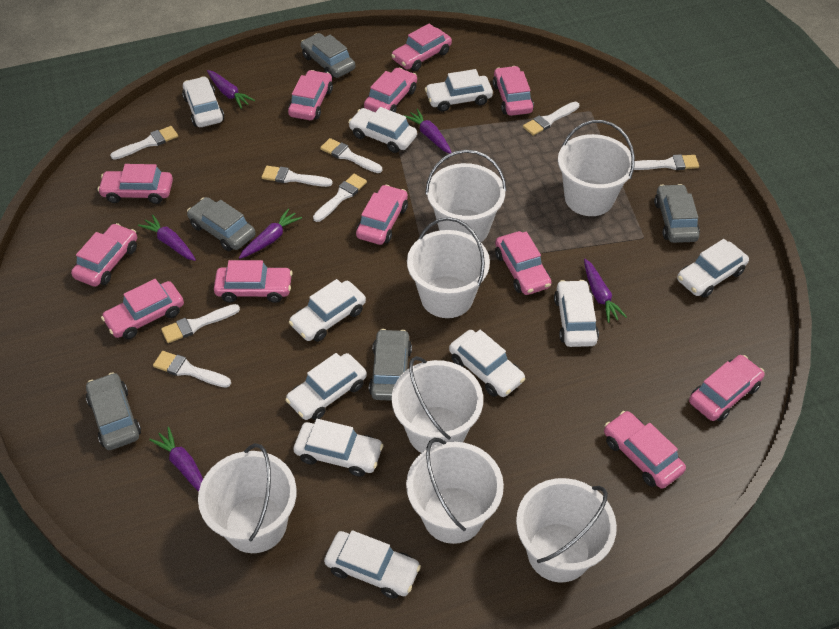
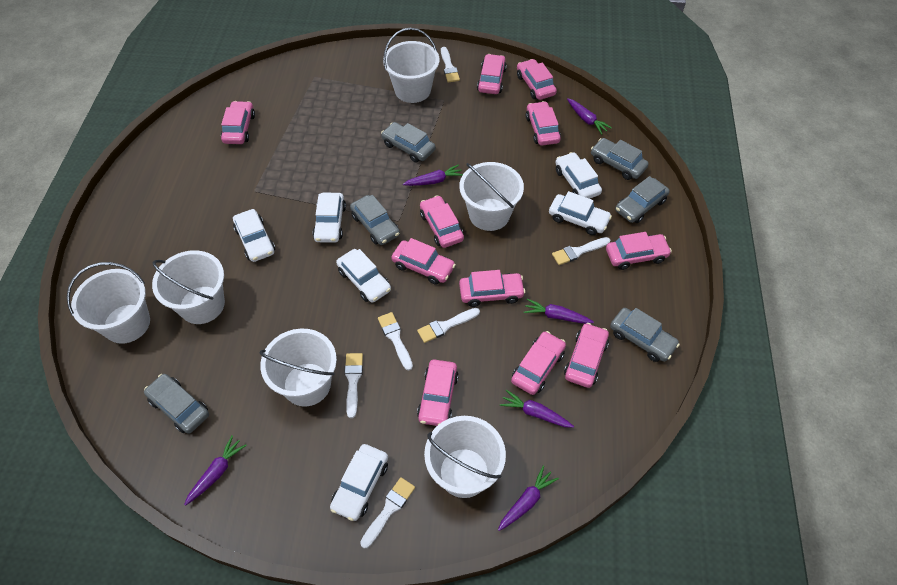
grey car: 5 -> 6
pink car: 12 -> 11
white brush: 8 -> 6
white bucket: 7 -> 6
white car: 10 -> 6

